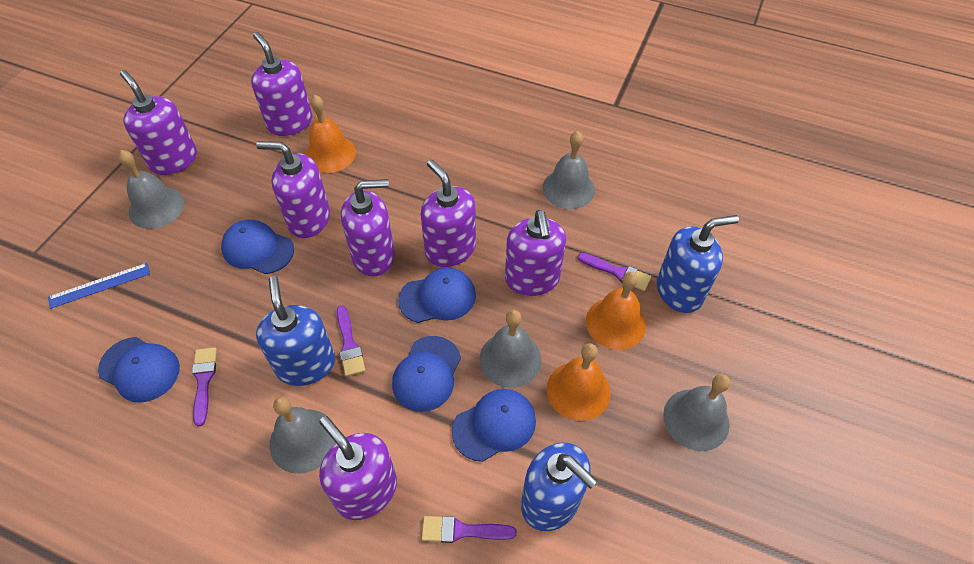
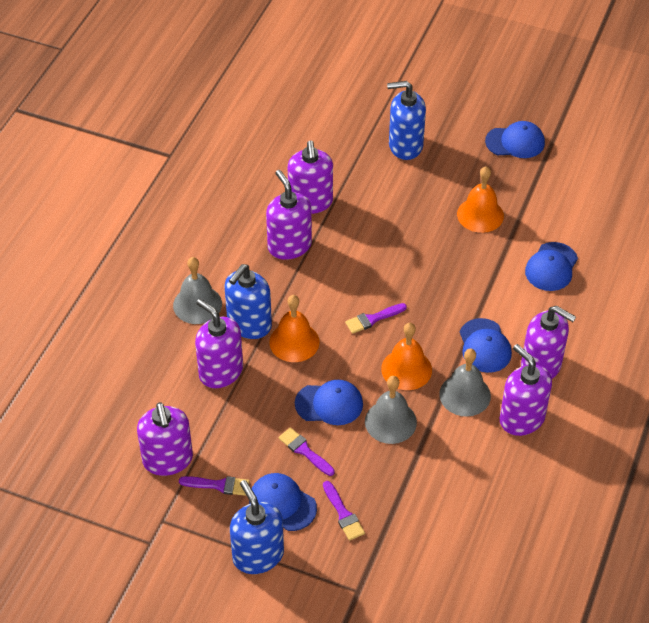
blue ruler: 1 -> 0
grey bell: 5 -> 3
purple soap dispenser: 7 -> 6

